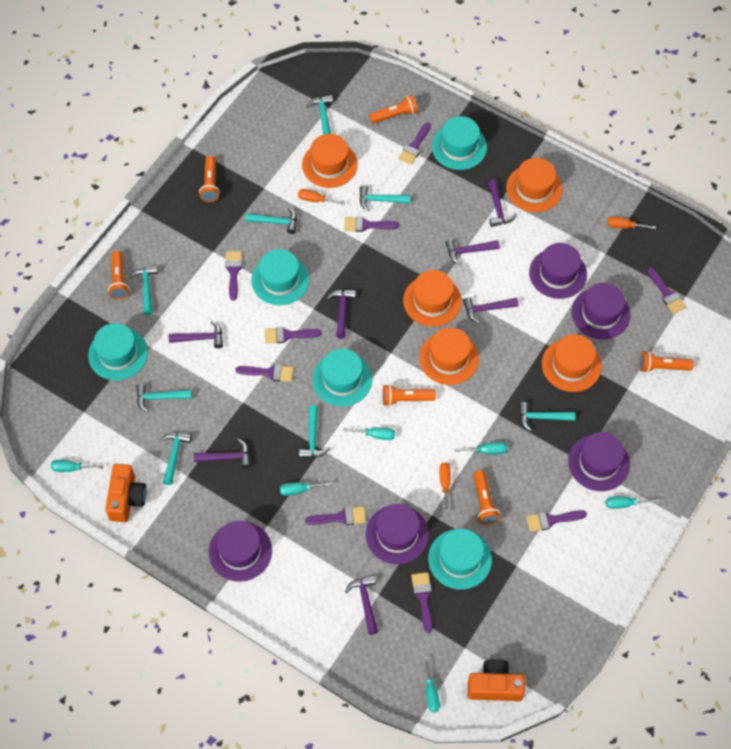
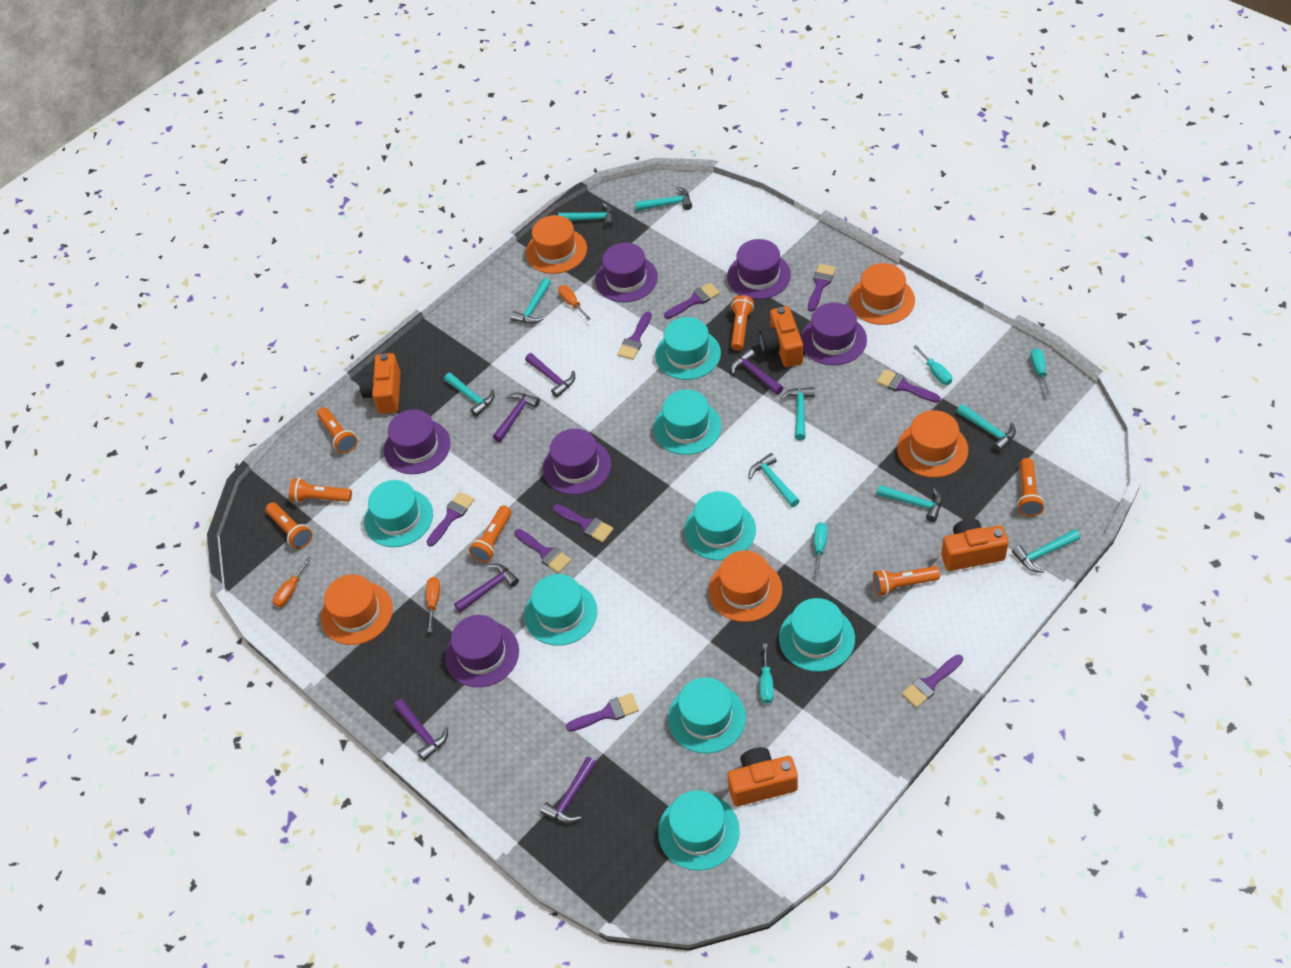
orange camera: 2 -> 4
orange flashlight: 6 -> 7
purple hammer: 7 -> 6
purple hat: 5 -> 6
turquoise hammer: 8 -> 9
turquoise hat: 5 -> 8
turquoise screwdriver: 6 -> 4

